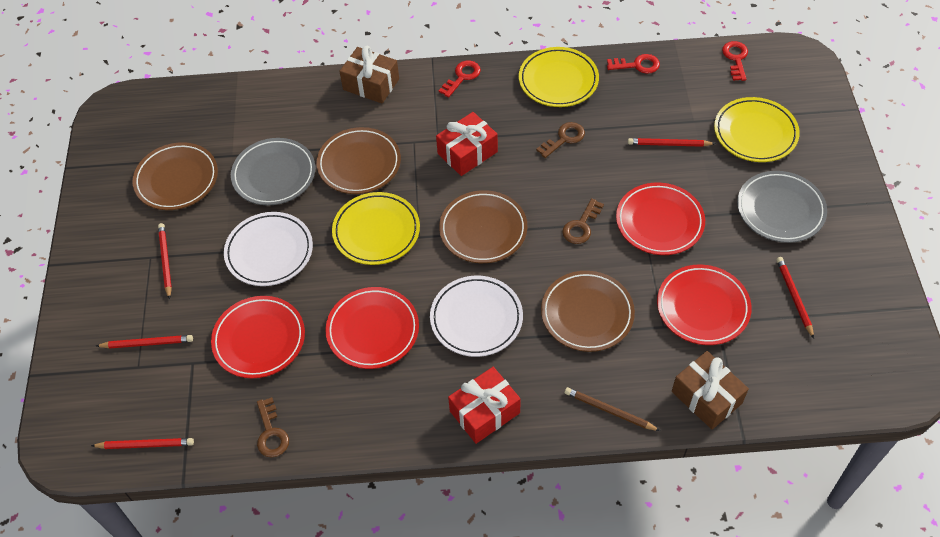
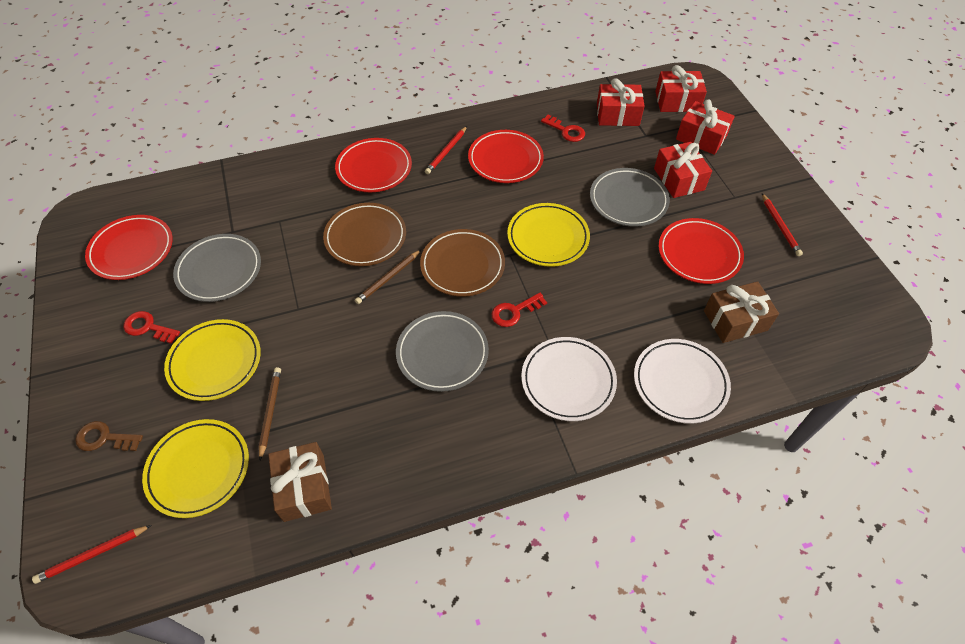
brown key: 3 -> 1
brown pencil: 1 -> 2
brown plate: 4 -> 2
grey plate: 2 -> 3
red gift: 2 -> 4
red pencil: 5 -> 3

